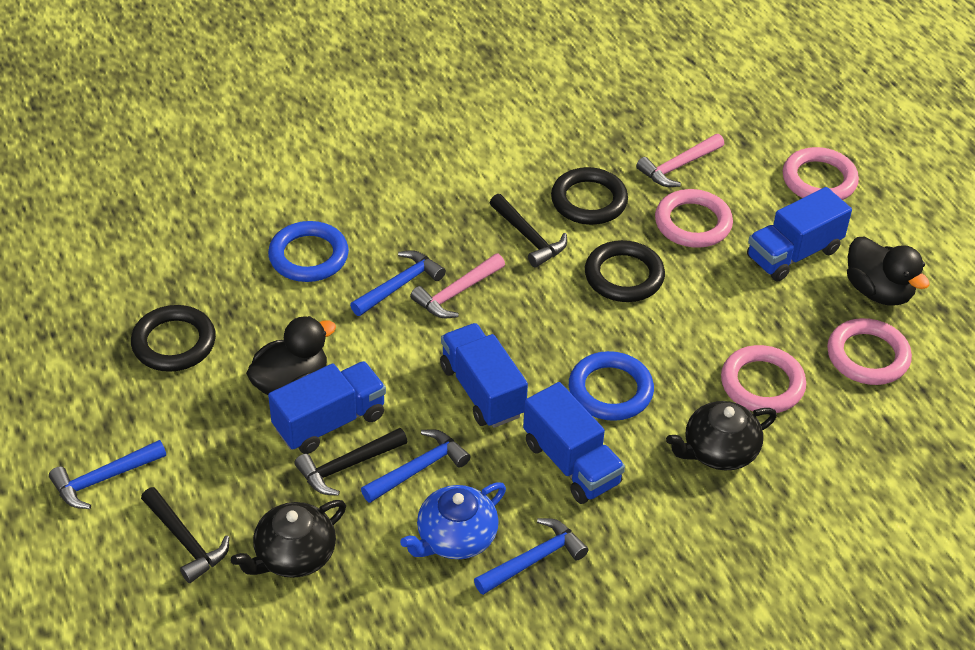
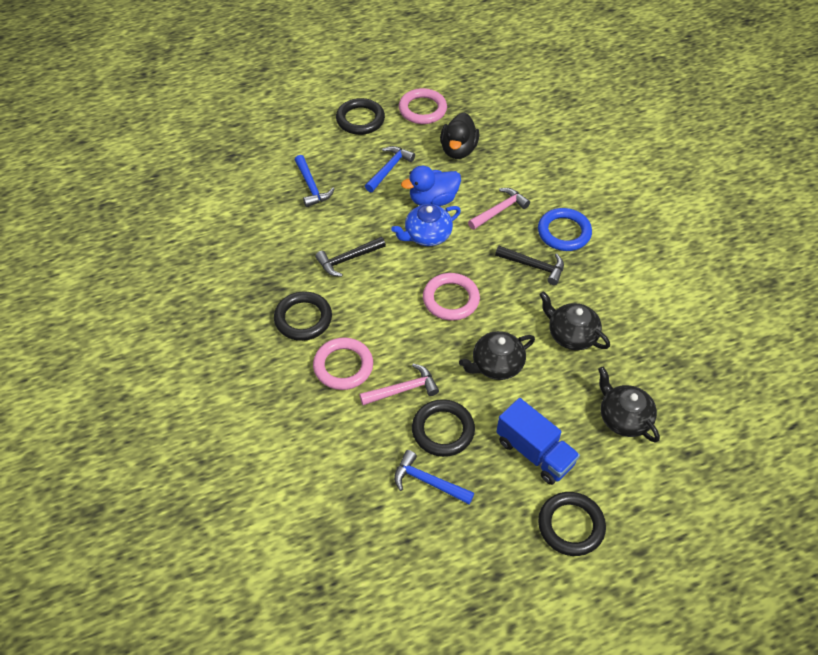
black duck: 2 -> 1
black hammer: 3 -> 2
black ring: 3 -> 4
black teapot: 2 -> 3
blue duck: 0 -> 1
blue hammer: 4 -> 3
blue ring: 2 -> 1
blue truck: 4 -> 1
pink ring: 4 -> 3

